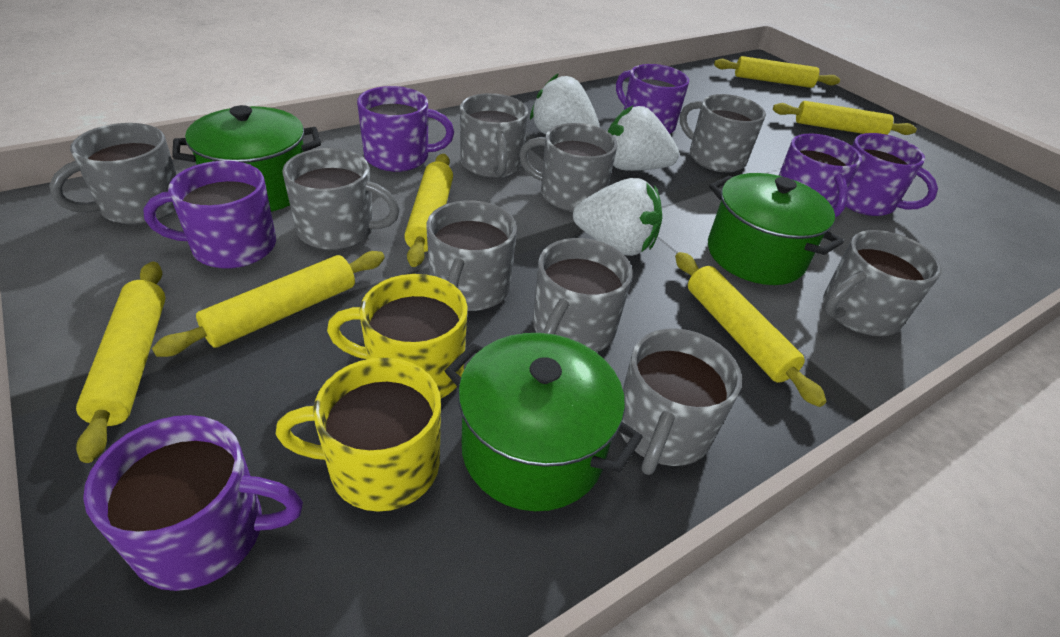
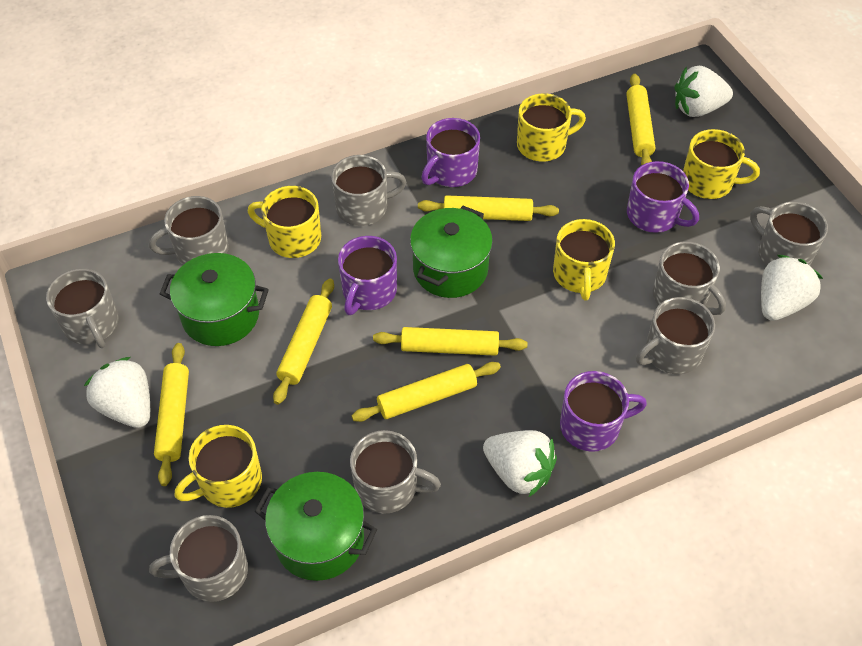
grey mug: 9 -> 8
purple mug: 6 -> 4
white strawberry: 3 -> 4
yellow mug: 2 -> 5

